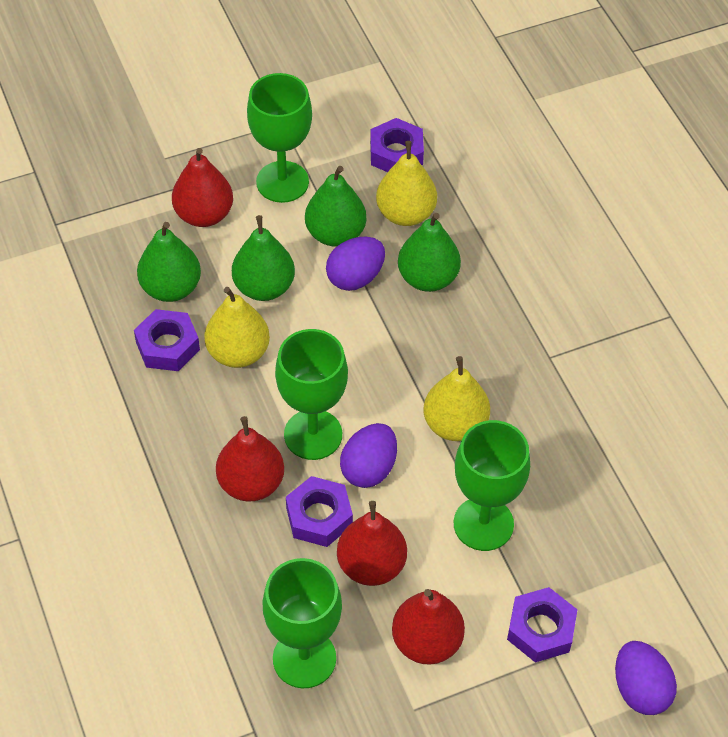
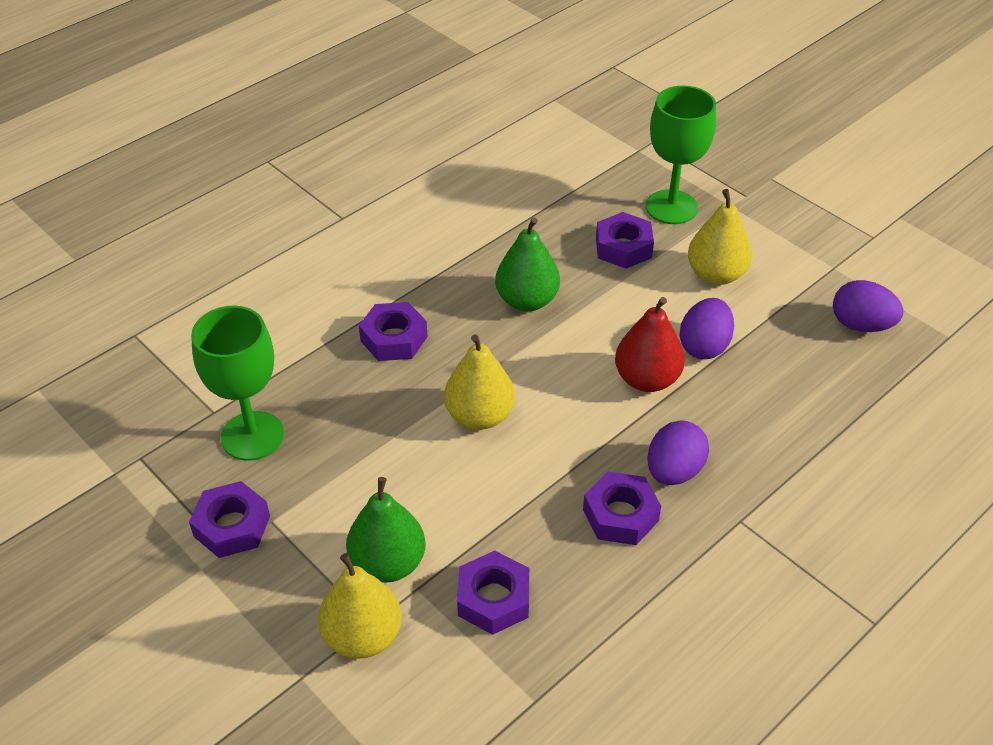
green goblet: 4 -> 2
green pear: 4 -> 2
purple nut: 4 -> 5
red pear: 4 -> 1

